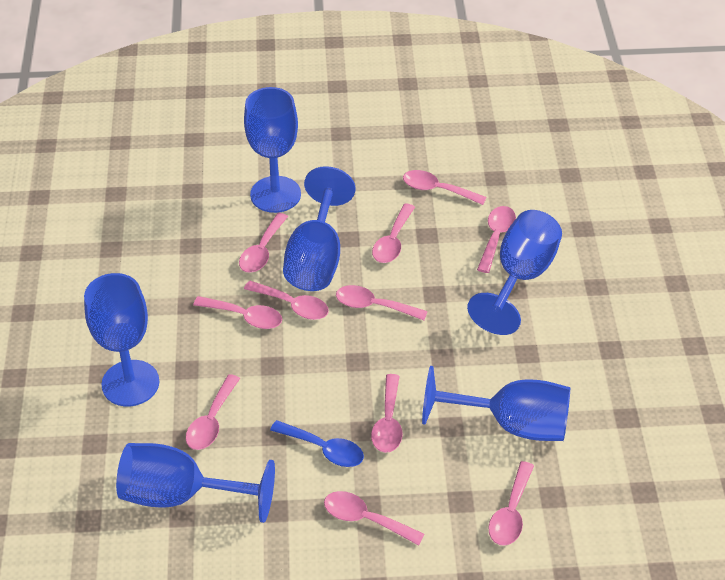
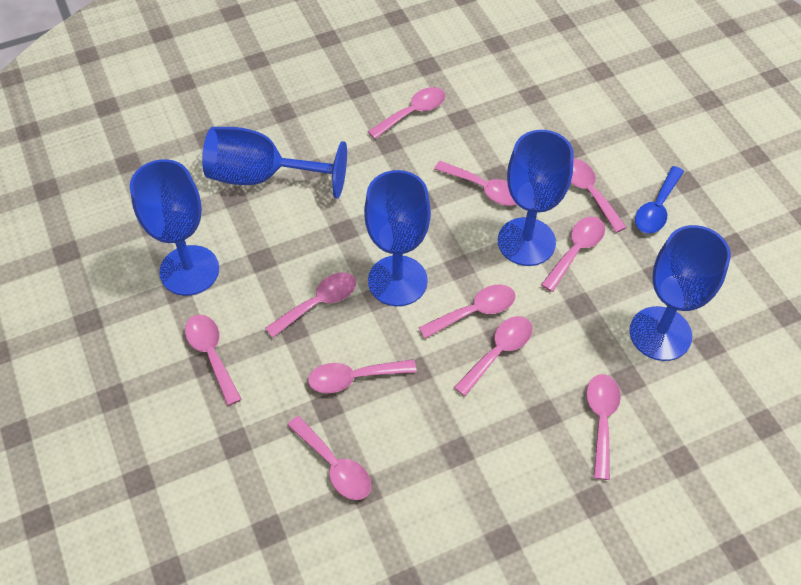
blue goblet: 6 -> 5

